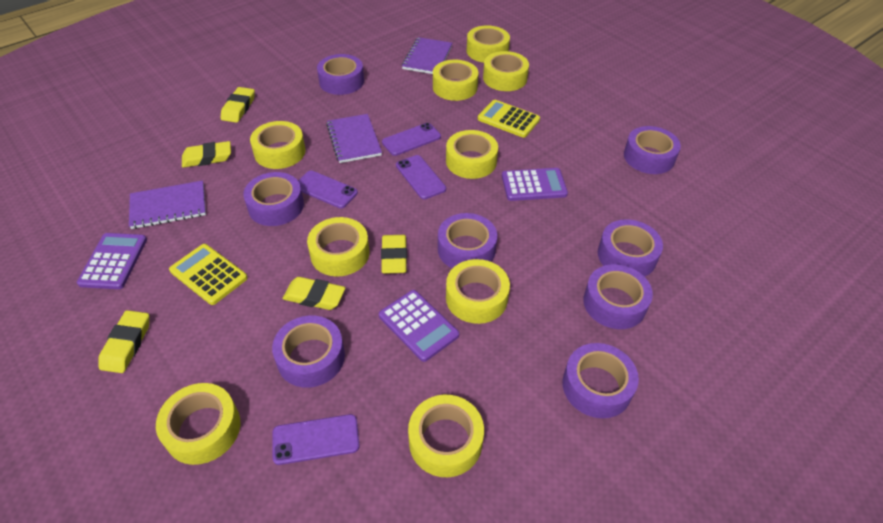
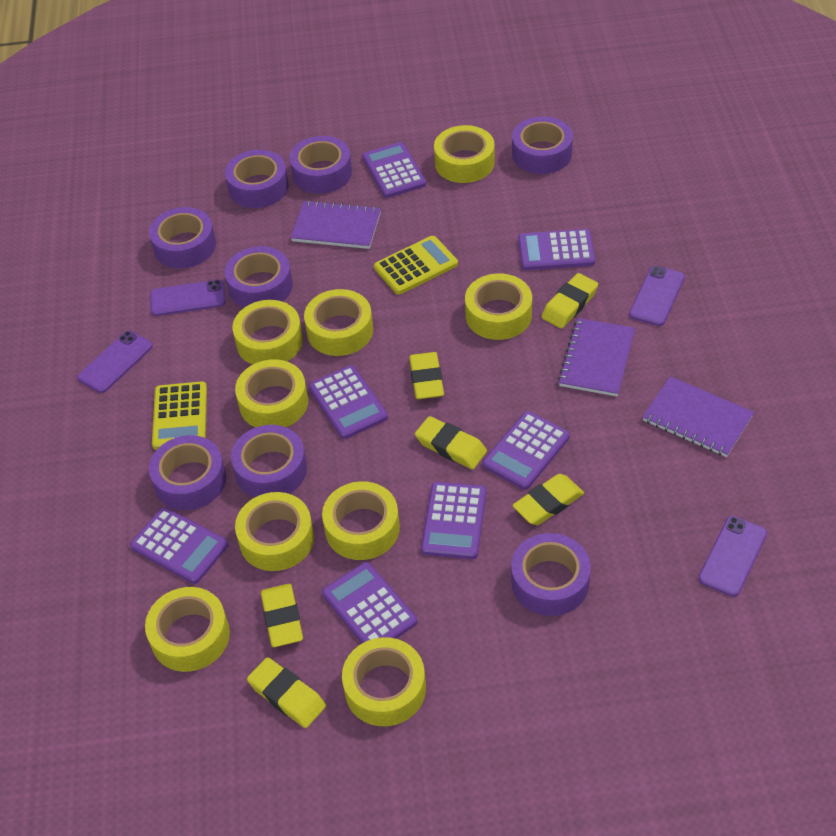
purple calculator: 3 -> 7
yellow eraser: 5 -> 6

